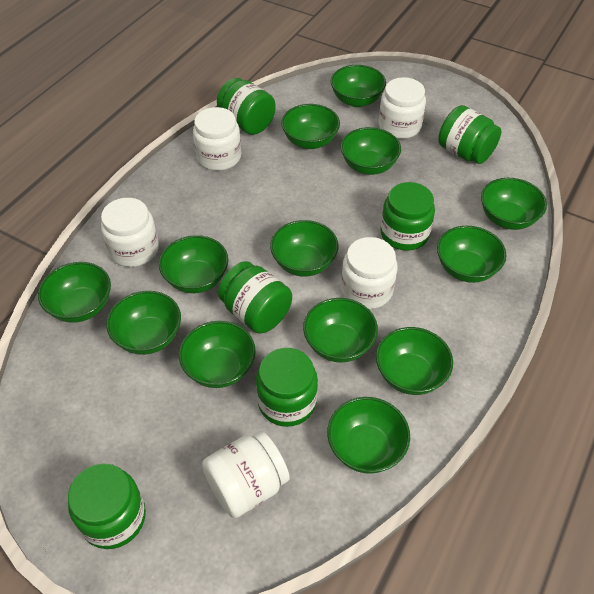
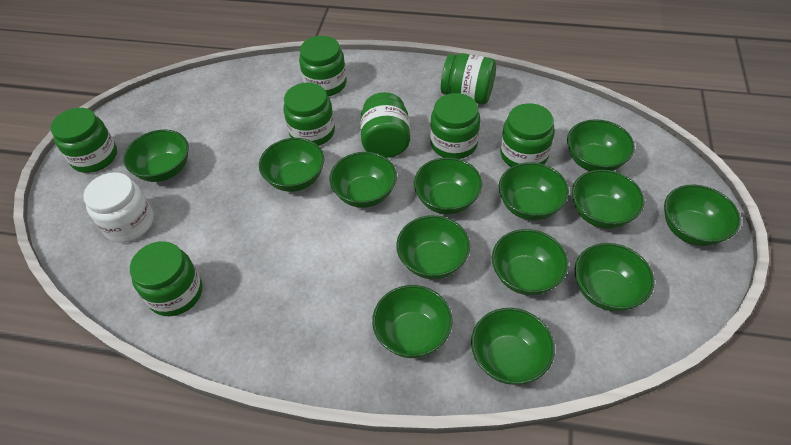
green jar: 6 -> 8
white jar: 5 -> 1

